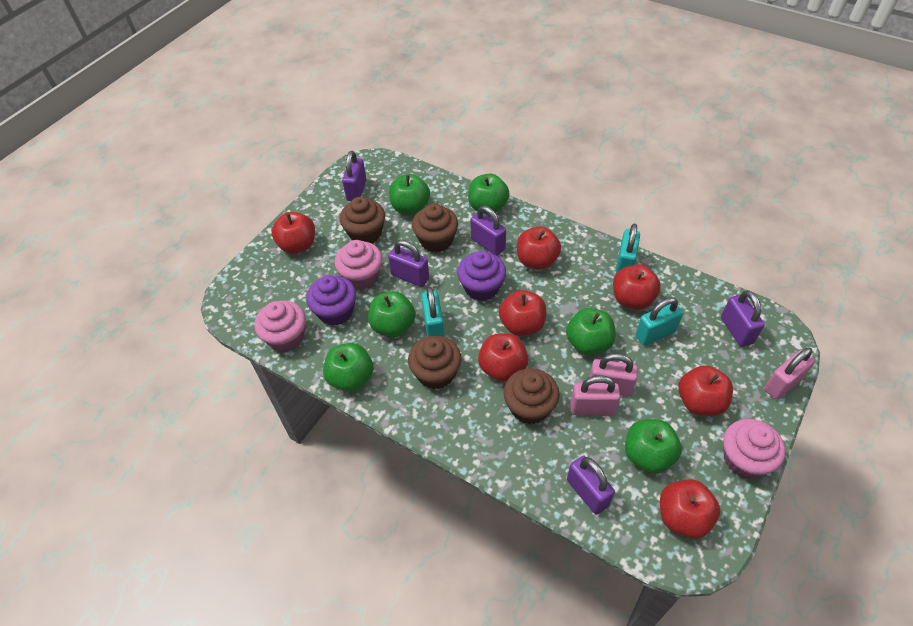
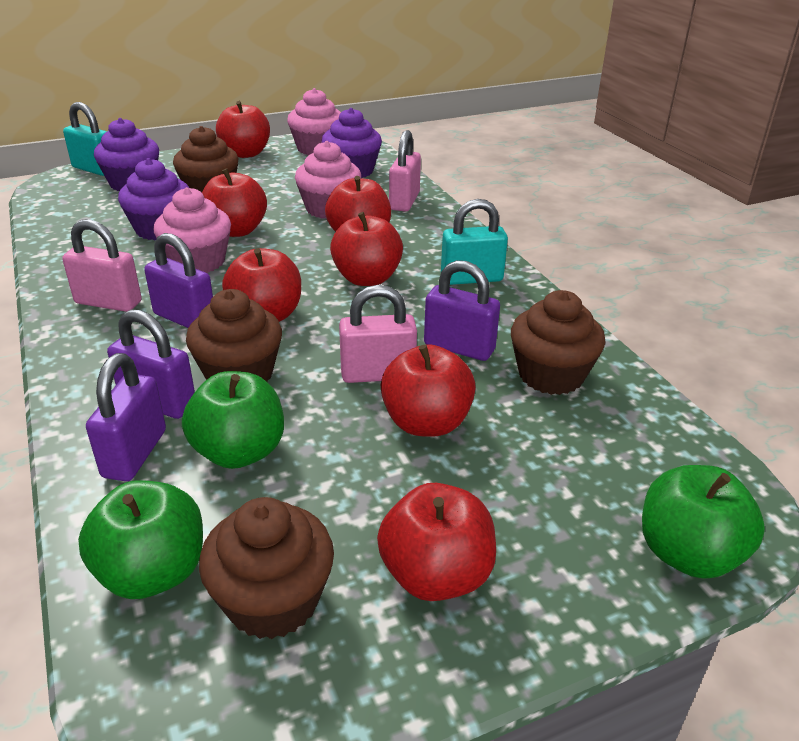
green apple: 6 -> 3
purple cupcake: 2 -> 3
purple padlock: 5 -> 4
turquoise padlock: 3 -> 2

